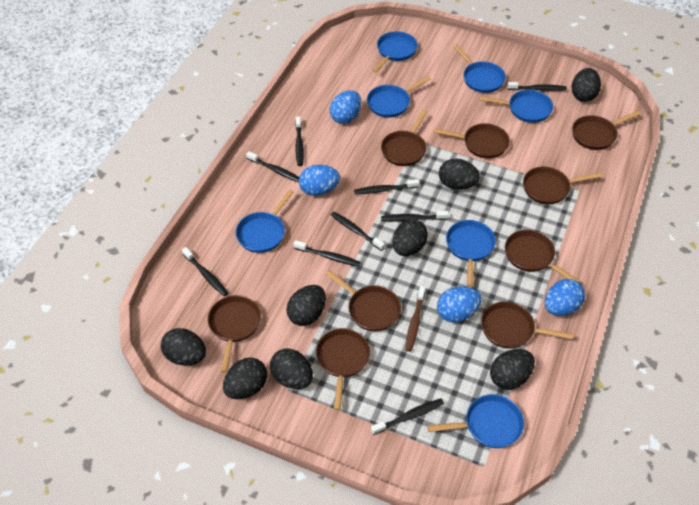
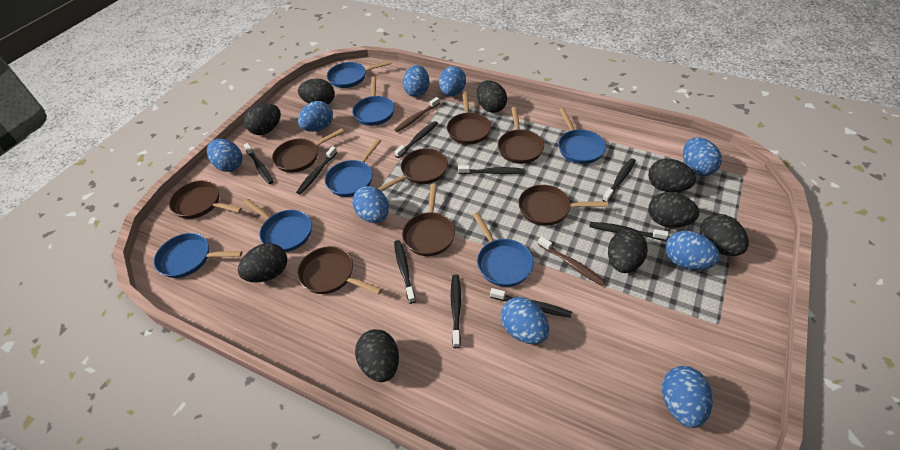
black egg: 8 -> 9
blue egg: 4 -> 9
brown pan: 9 -> 8
brown toothbrush: 1 -> 2

